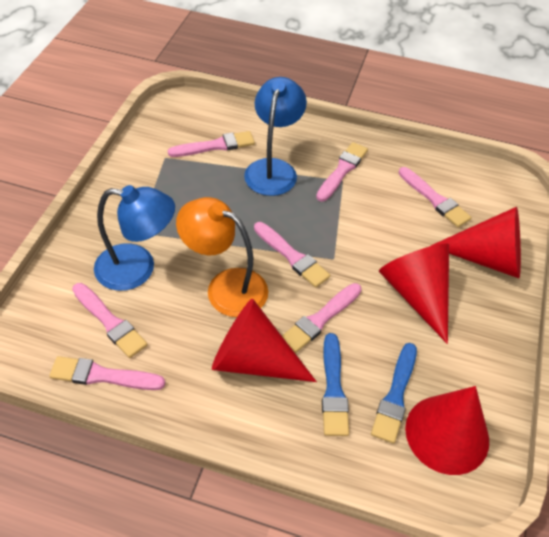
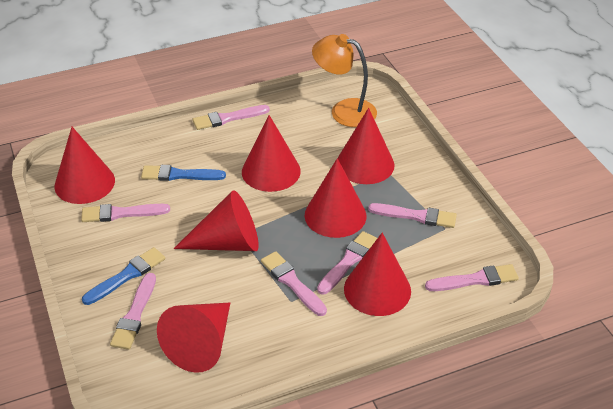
blue lamp: 2 -> 0
red cone: 4 -> 7

